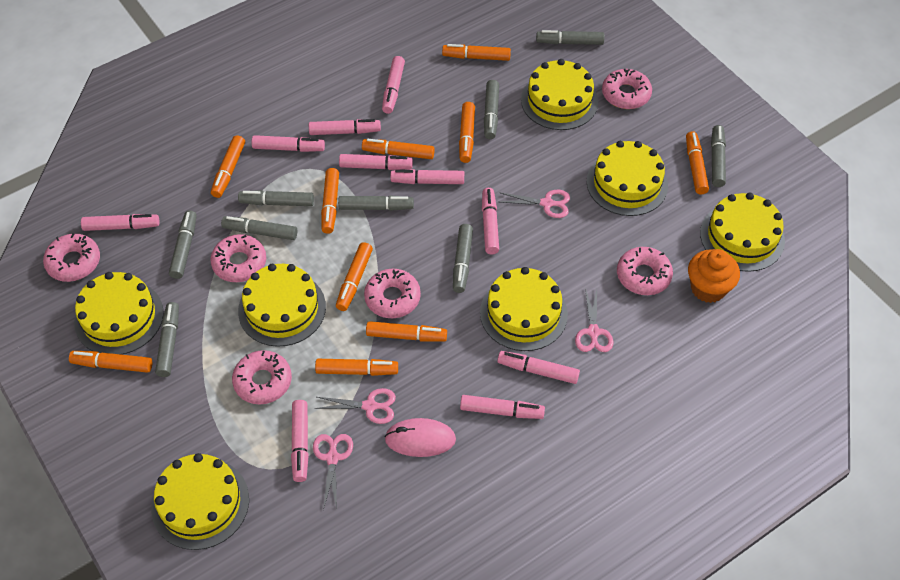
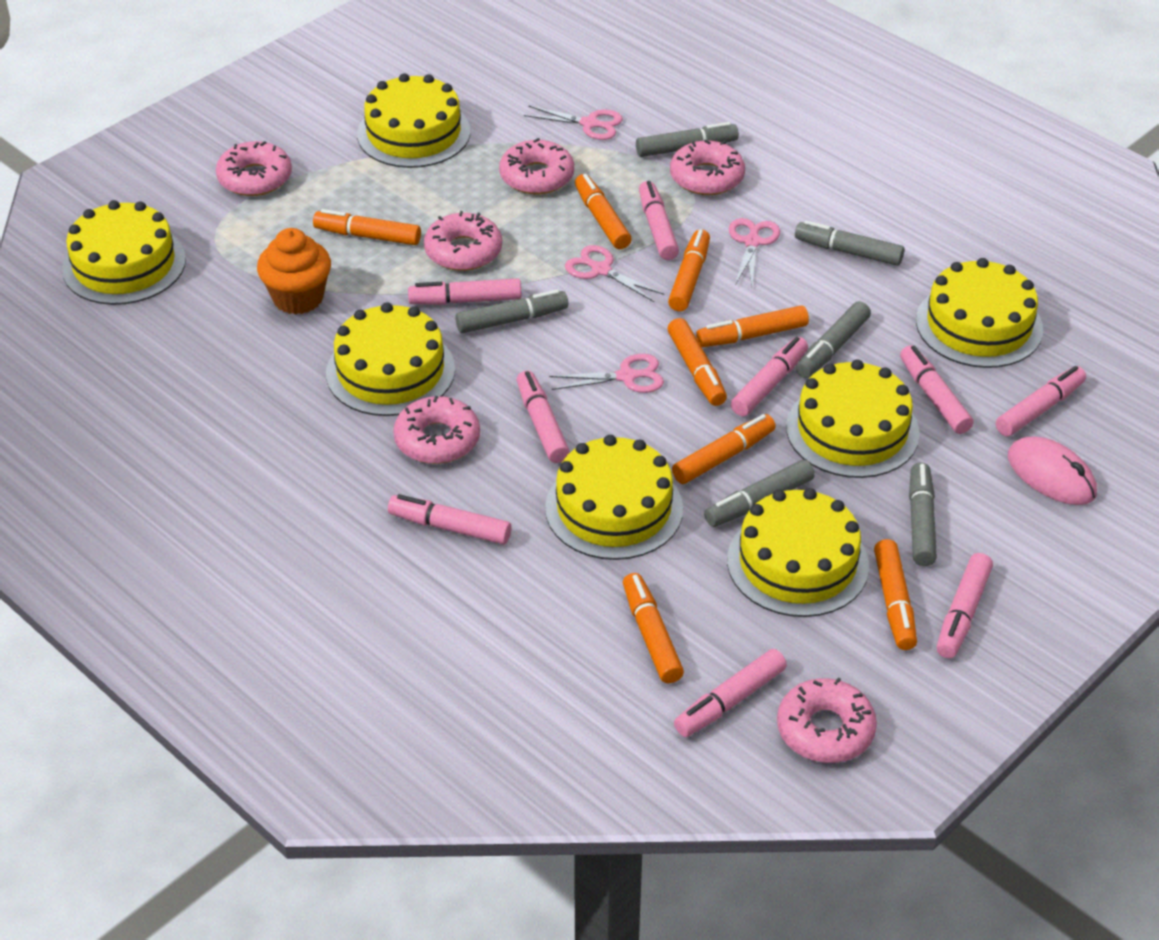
grey marker: 9 -> 6
orange marker: 10 -> 8
pink marker: 10 -> 9

